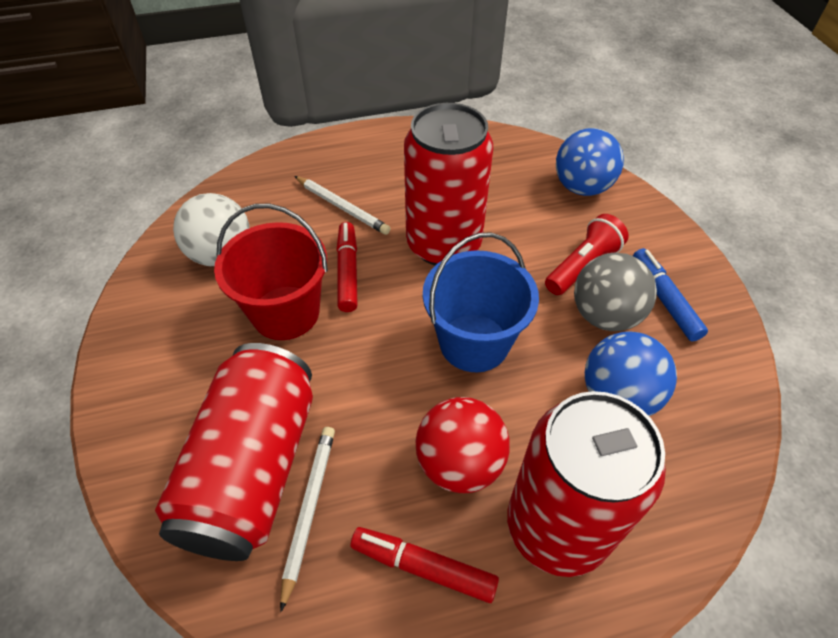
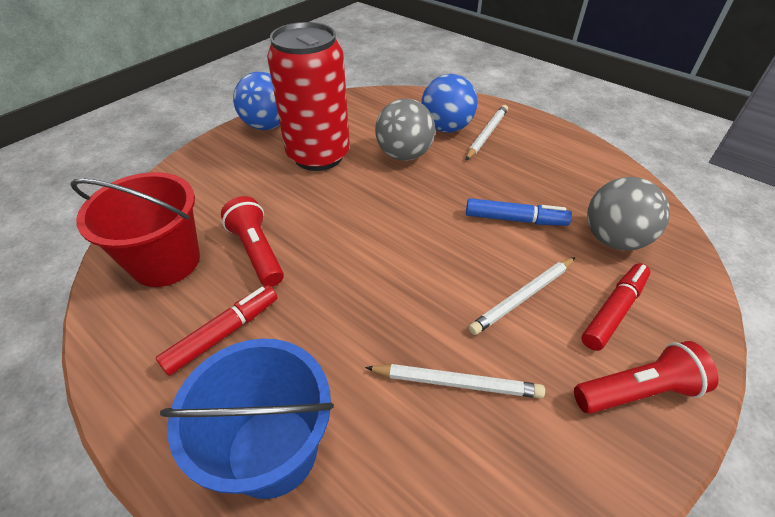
grey ball: 1 -> 2
red ball: 1 -> 0
red can: 3 -> 1
red flashlight: 1 -> 2
white ball: 1 -> 0
white pencil: 2 -> 3

